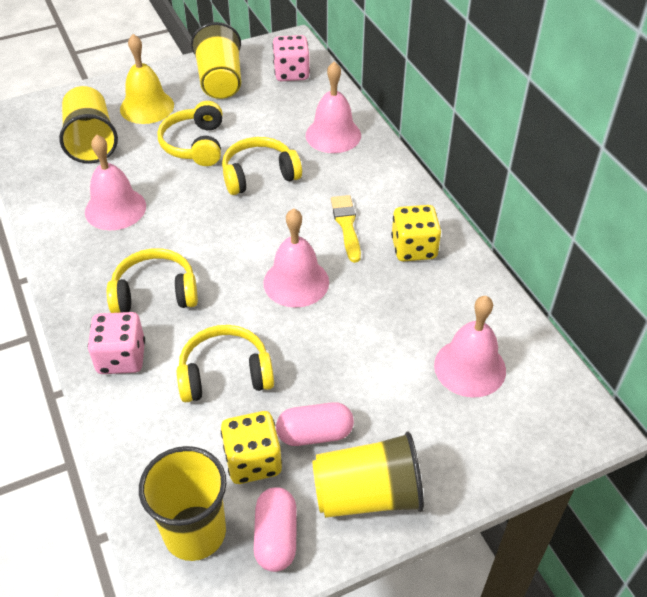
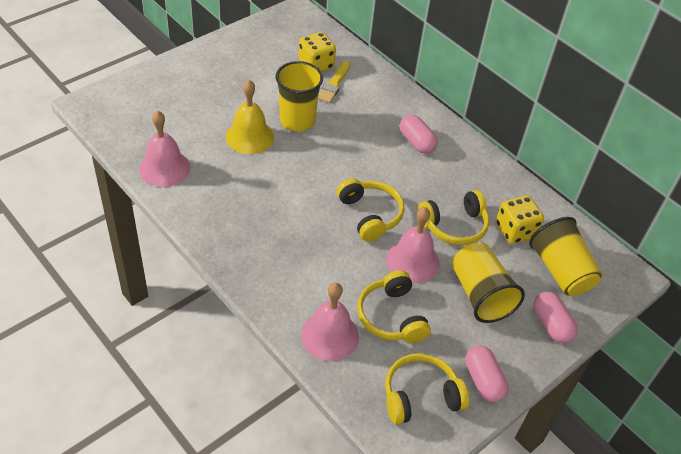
pink bell: 4 -> 3
pink capsule: 2 -> 3
pink dice: 2 -> 0
yellow cup: 4 -> 3

